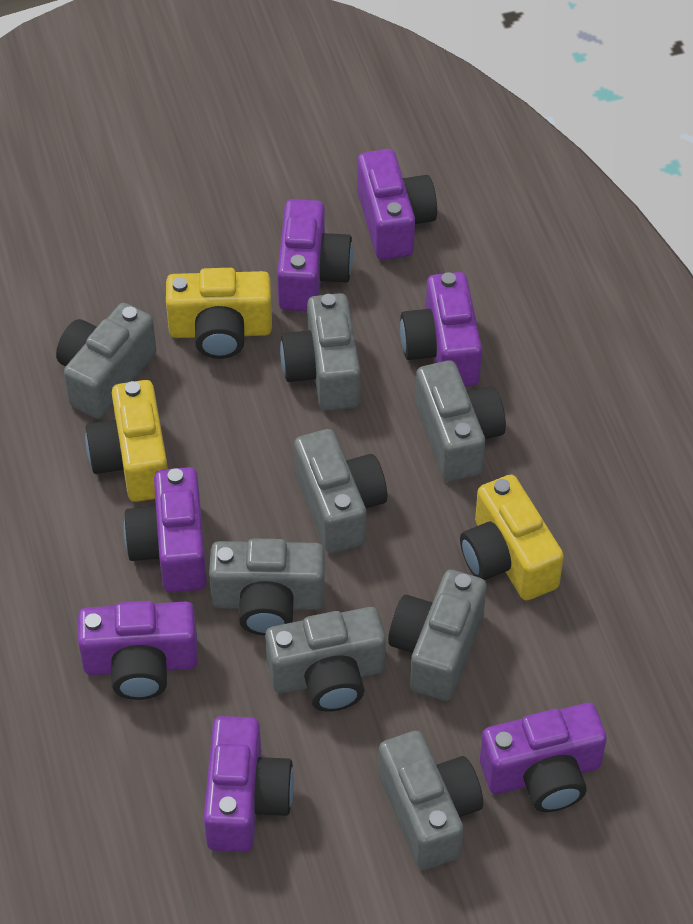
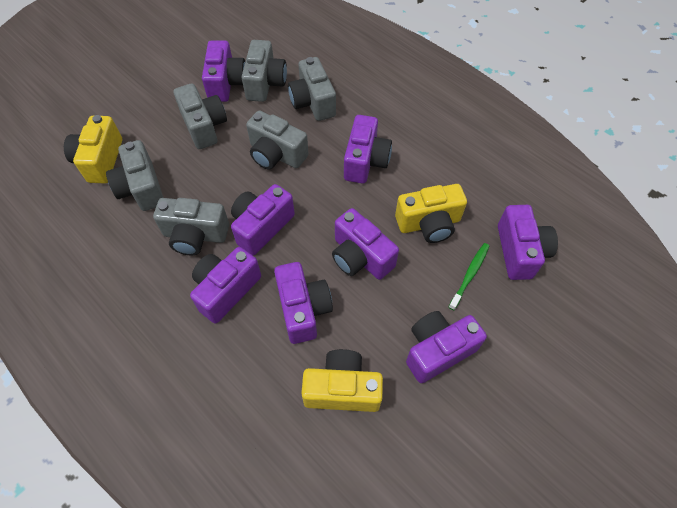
green toothbrush: 0 -> 1
grey camera: 8 -> 6
purple camera: 7 -> 8

